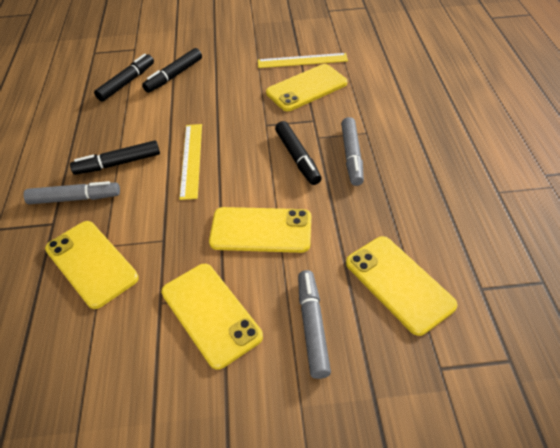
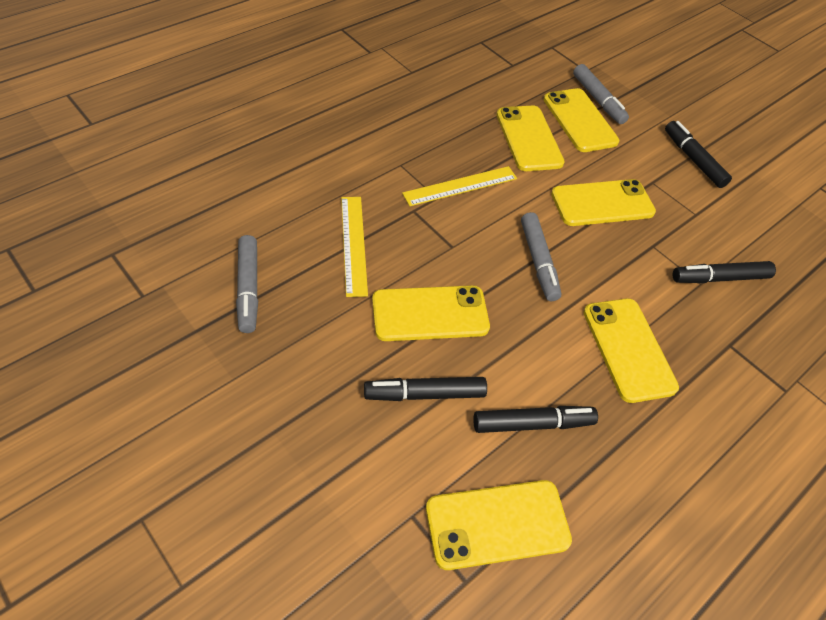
yellow phone: 5 -> 6

